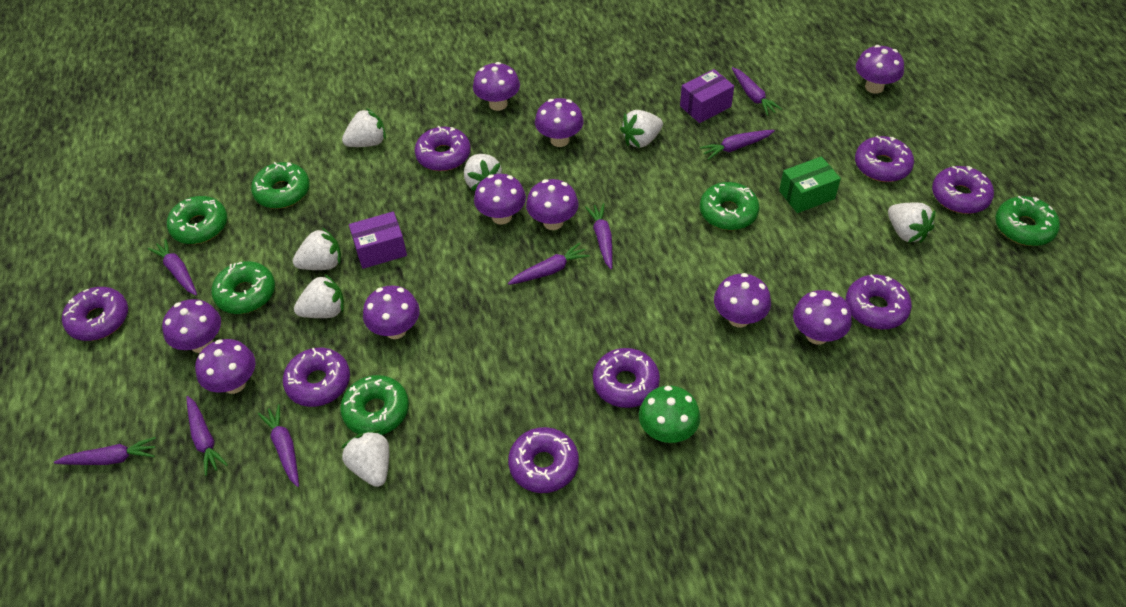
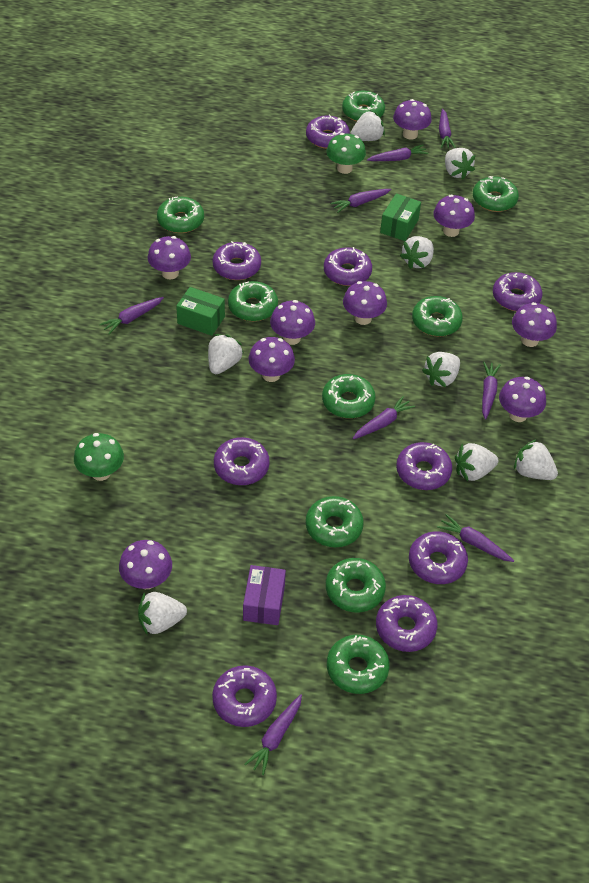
green box: 1 -> 2
green donut: 6 -> 9
green mushroom: 1 -> 2
purple box: 2 -> 1
purple donut: 8 -> 9
purple mushroom: 10 -> 9
white strawberry: 7 -> 8

